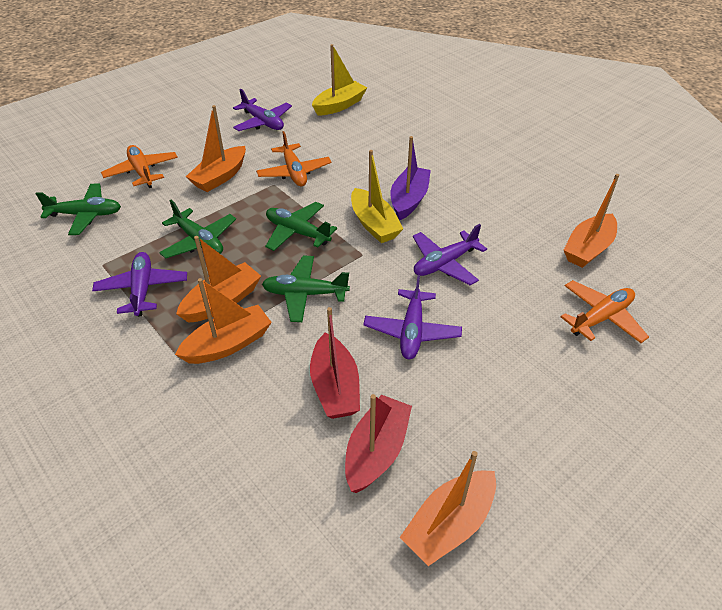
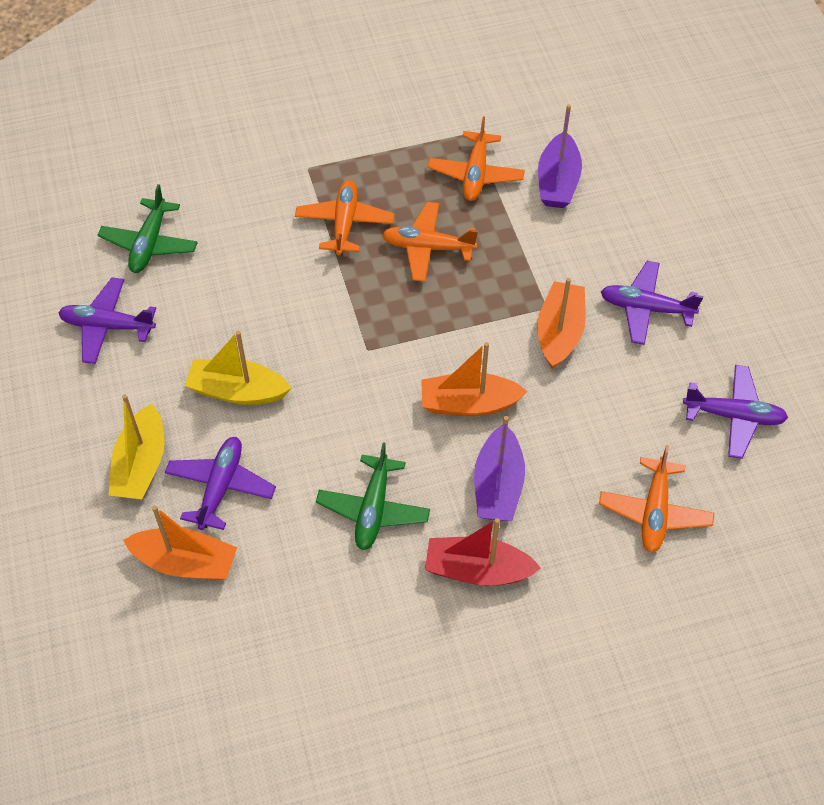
green plane: 4 -> 2
orange boat: 5 -> 3
orange plane: 3 -> 4
purple boat: 1 -> 2
red boat: 2 -> 1

